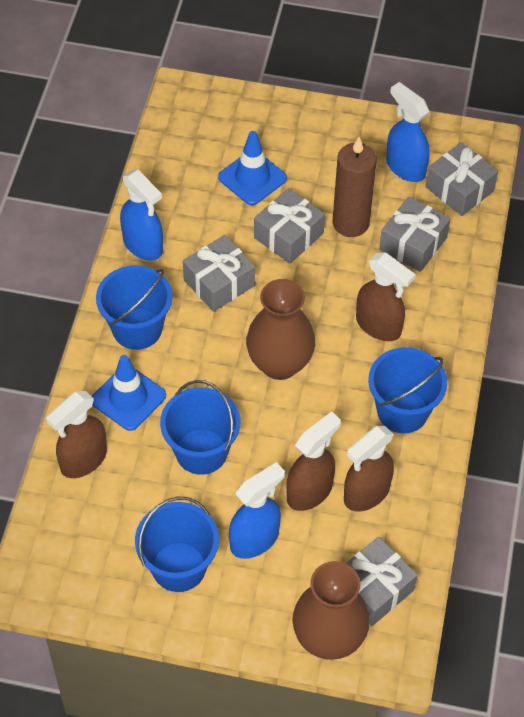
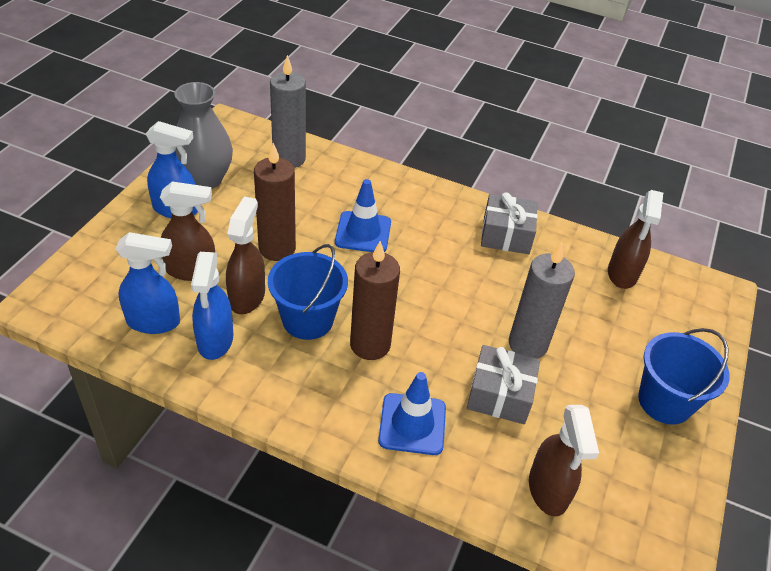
blue bucket: 4 -> 2
brown candle: 1 -> 2
brown vase: 2 -> 0
grey candle: 0 -> 2
grey gift: 5 -> 2
grey vase: 0 -> 1

